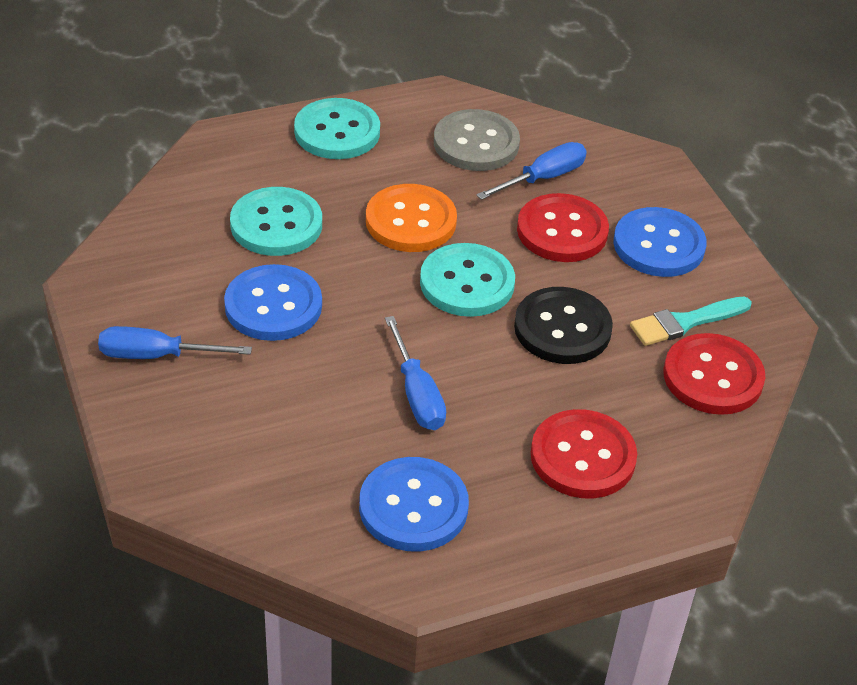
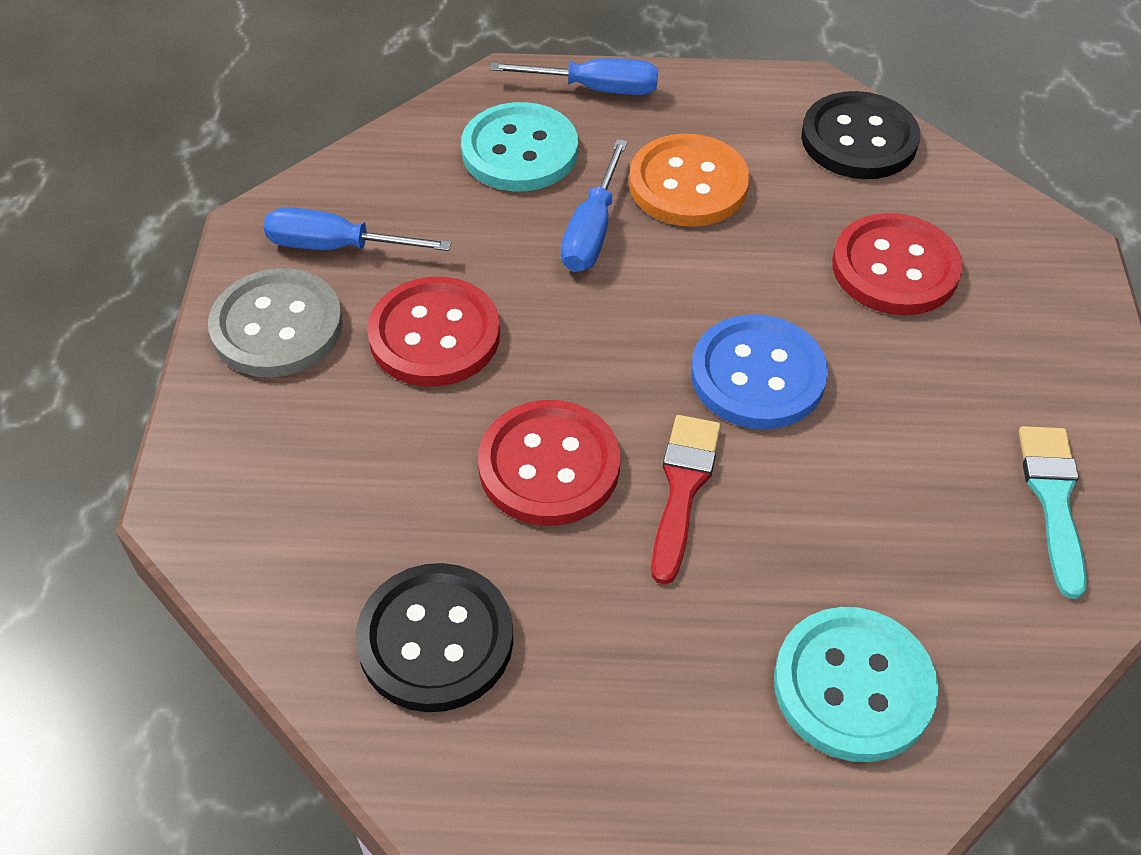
black button: 1 -> 2
blue button: 3 -> 1
red brush: 0 -> 1
turquoise button: 3 -> 2

